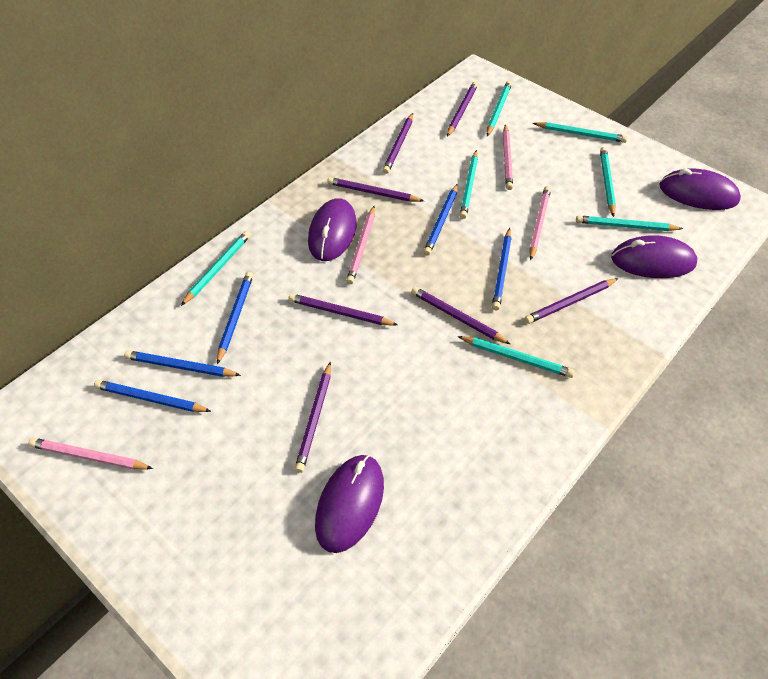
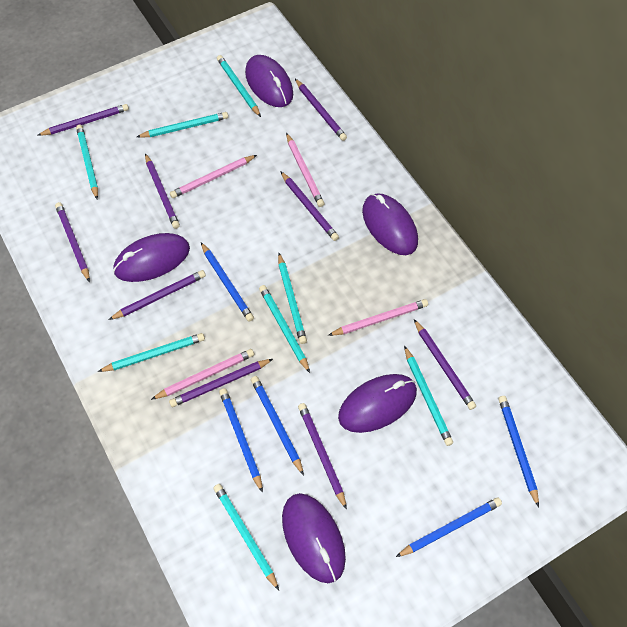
purple mouse: 4 -> 5
purple pencil: 7 -> 9
turquoise pencil: 7 -> 8

